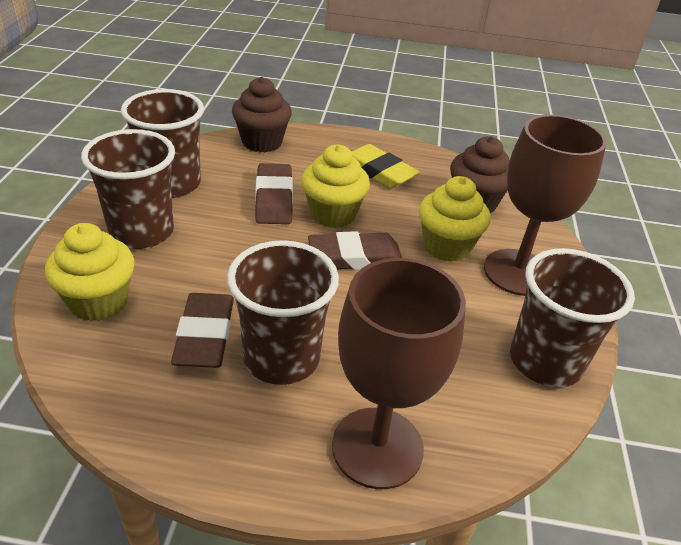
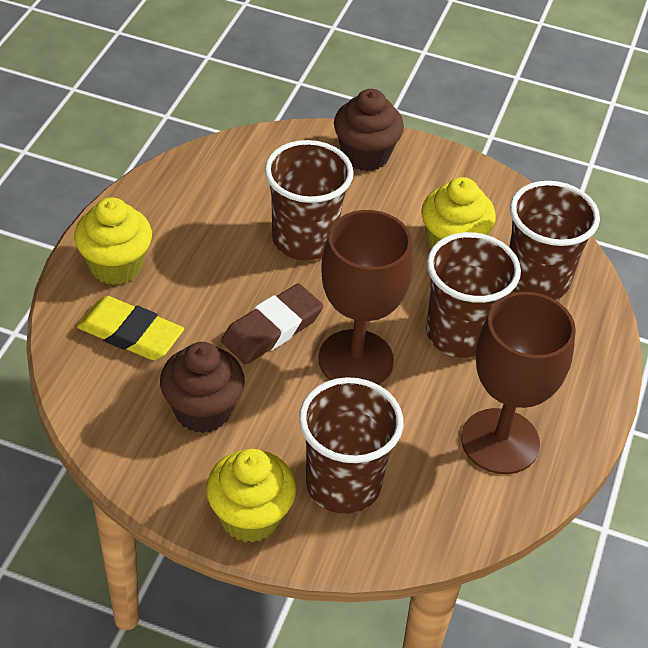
brown eraser: 3 -> 1

